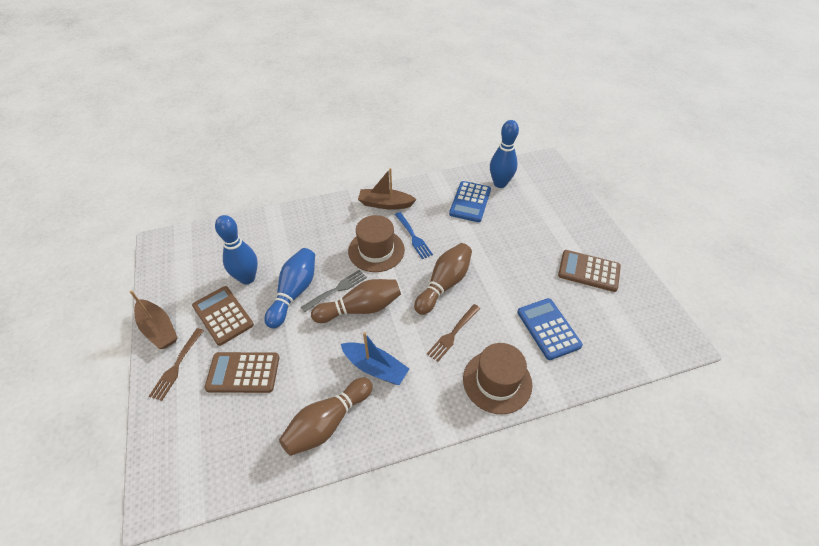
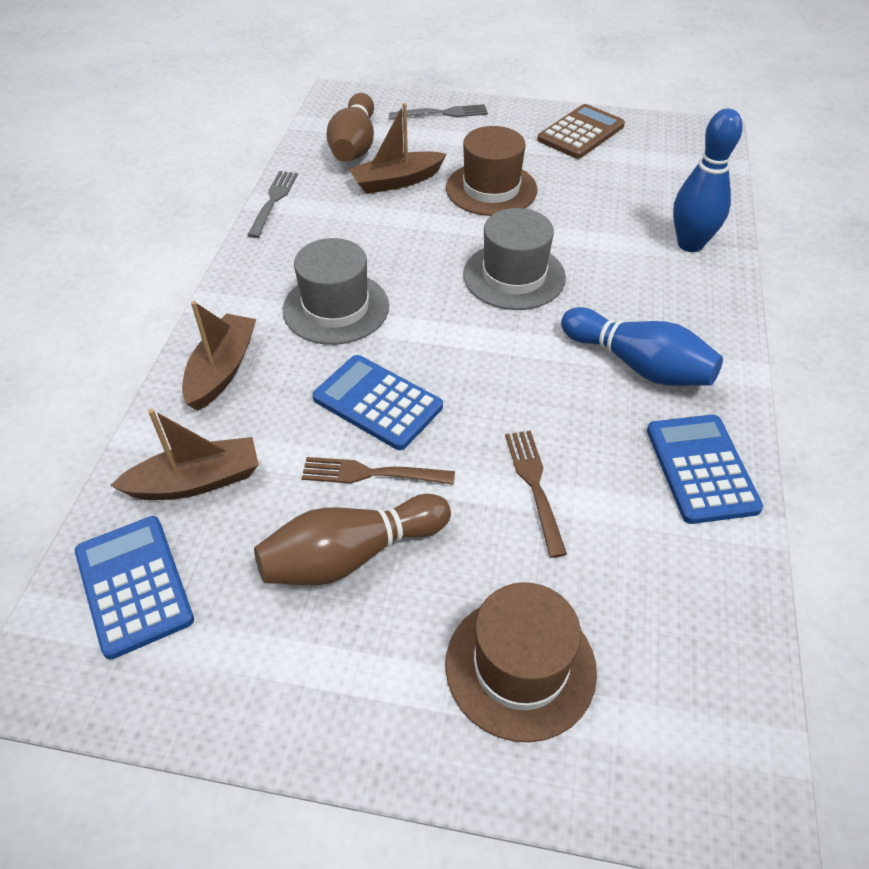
blue boat: 1 -> 0
blue bowling pin: 3 -> 2
blue calculator: 2 -> 3
blue fork: 1 -> 0
brown boat: 2 -> 3
brown bowling pin: 3 -> 2
brown calculator: 3 -> 1
grey fork: 1 -> 2
grey hat: 0 -> 2

